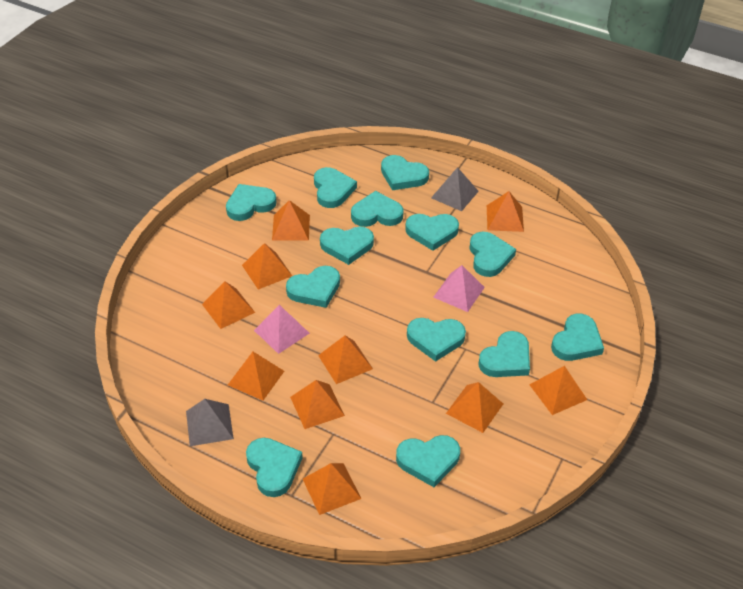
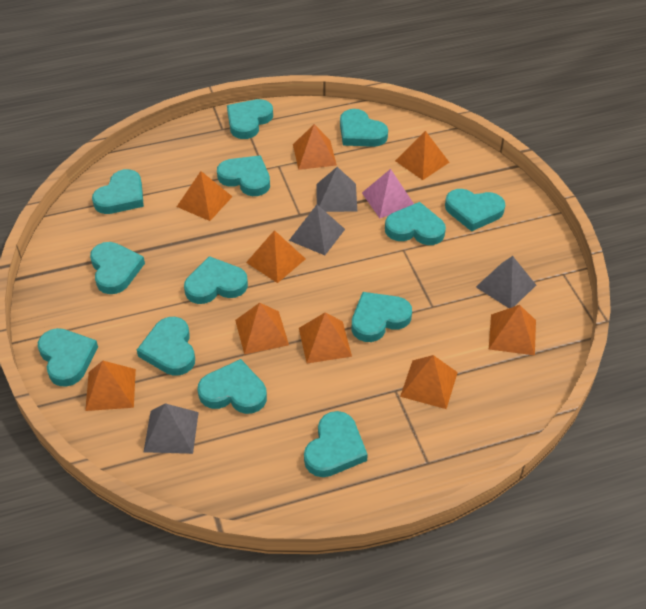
grey pyramid: 2 -> 4
orange pyramid: 10 -> 9
pink pyramid: 2 -> 1

